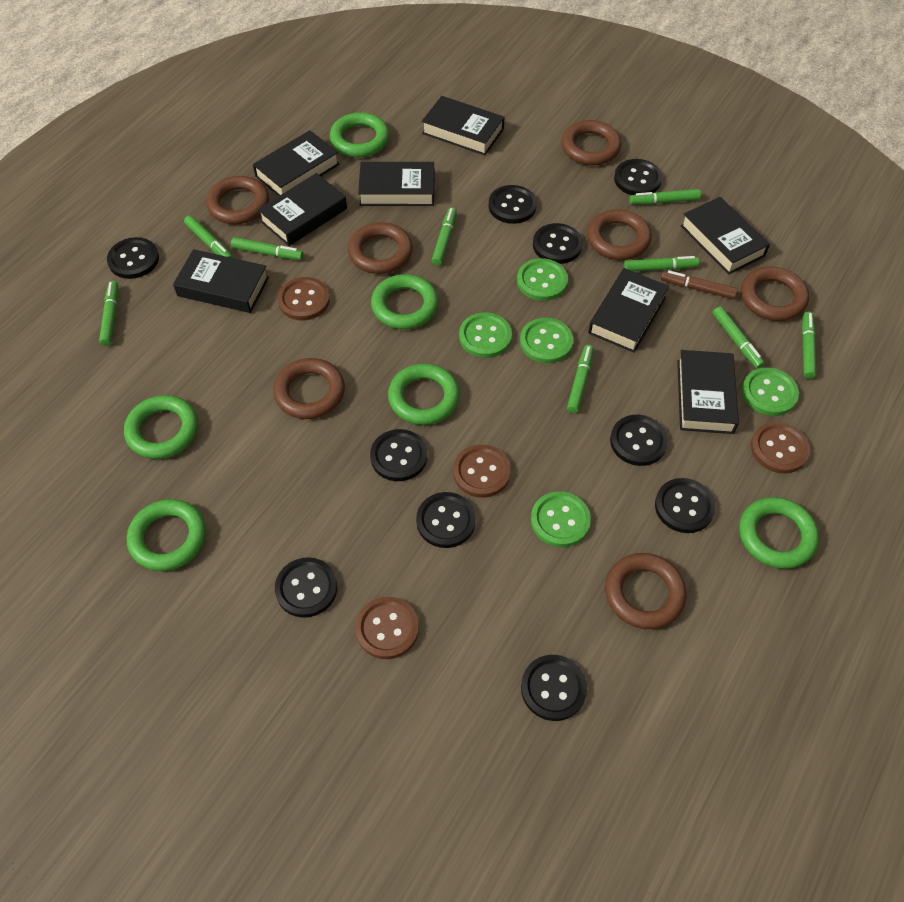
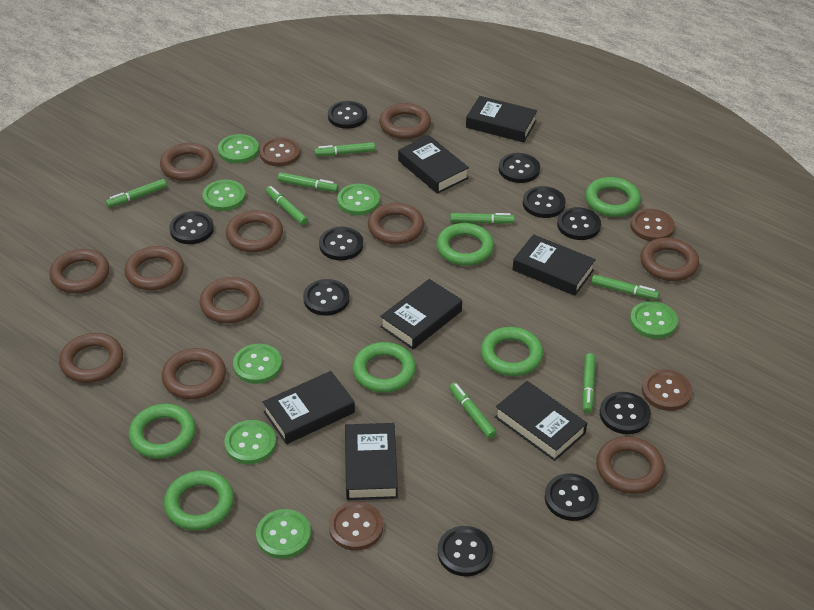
black book: 8 -> 7
brown marker: 1 -> 0
brown ring: 7 -> 11
green button: 5 -> 7
green marker: 9 -> 8

